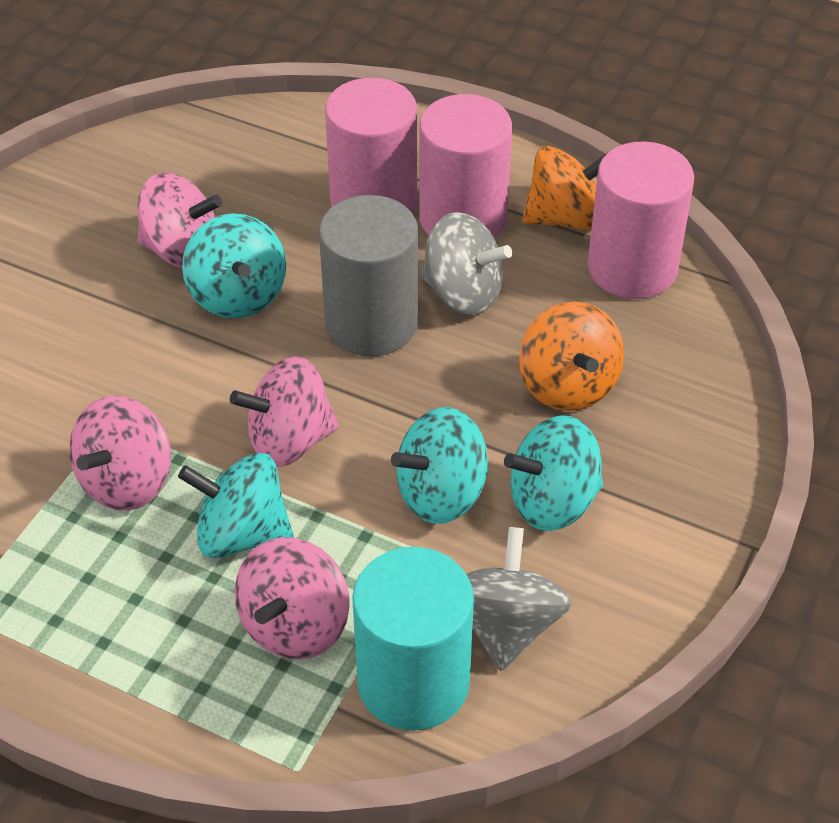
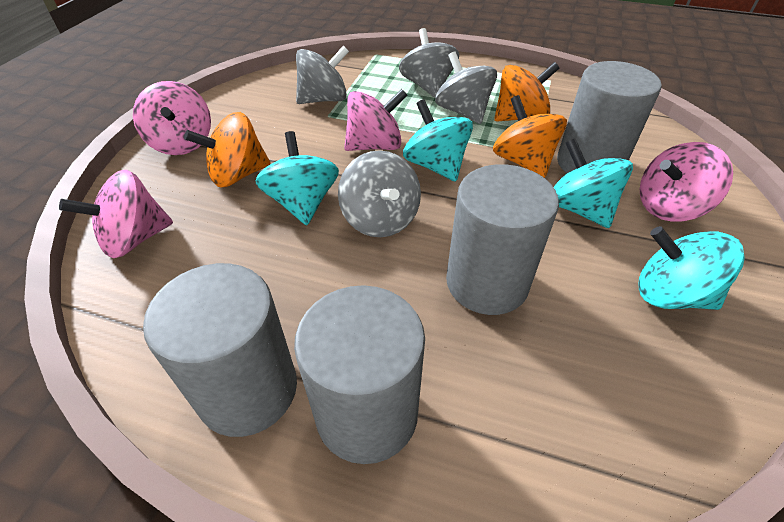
grey cylinder: 1 -> 4
grey spinning top: 2 -> 4
orange spinning top: 2 -> 3
pink cylinder: 3 -> 0
turquoise cylinder: 1 -> 0

